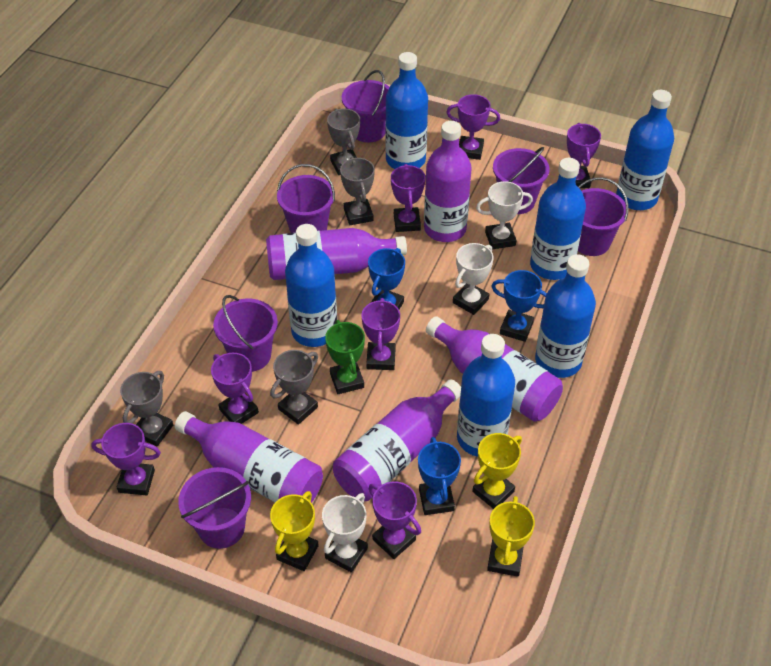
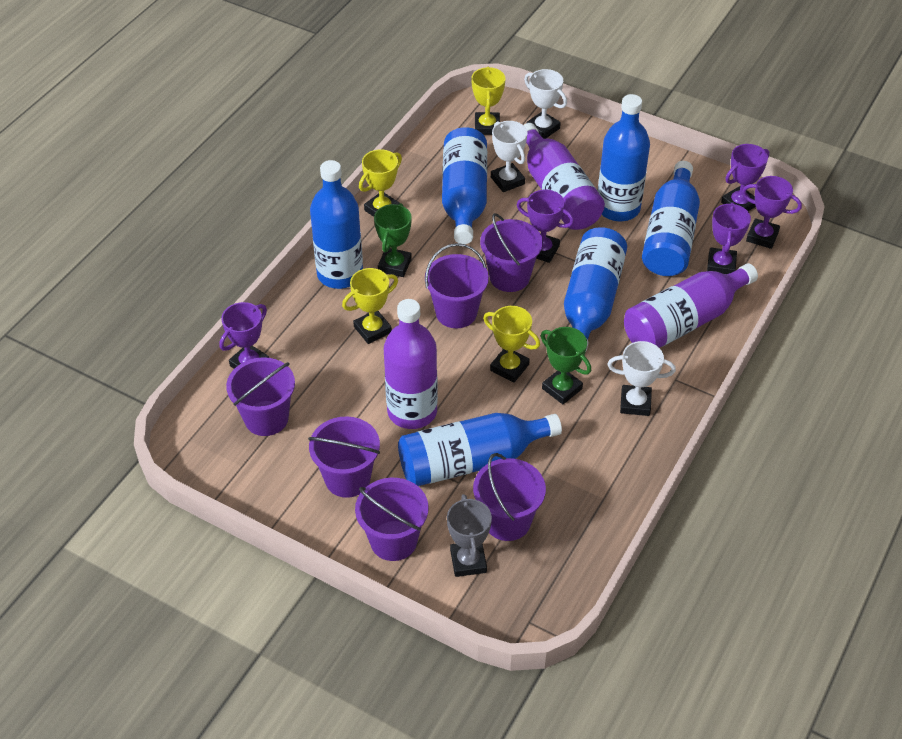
blue trophy: 3 -> 0
green trophy: 1 -> 2
grey trophy: 4 -> 1
purple bottle: 5 -> 3
purple trophy: 7 -> 5
yellow trophy: 3 -> 4

